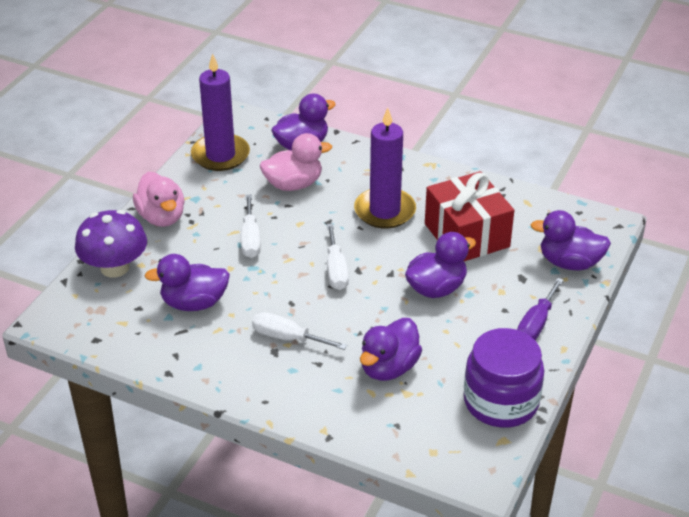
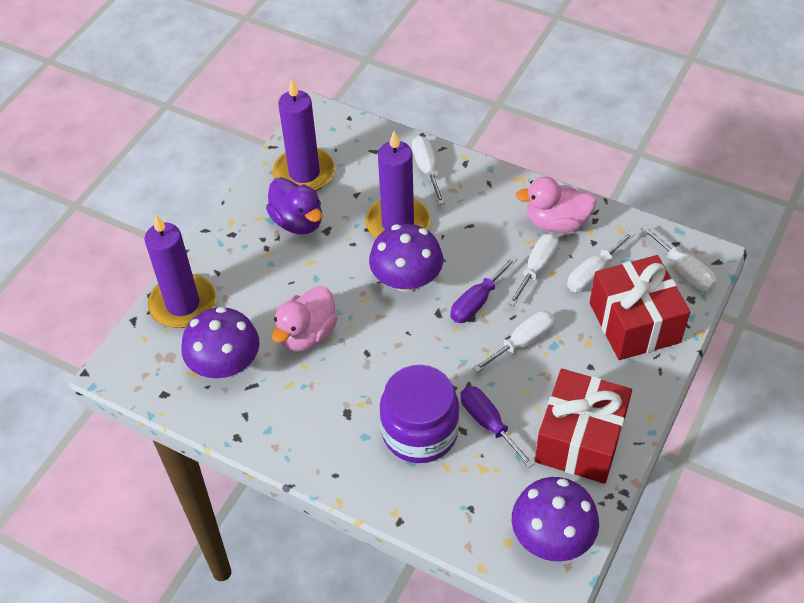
purple candle: 2 -> 3
purple duck: 5 -> 1
purple mushroom: 1 -> 3
purple screwdriver: 1 -> 2
red gift: 1 -> 2
white screwdriver: 3 -> 5

